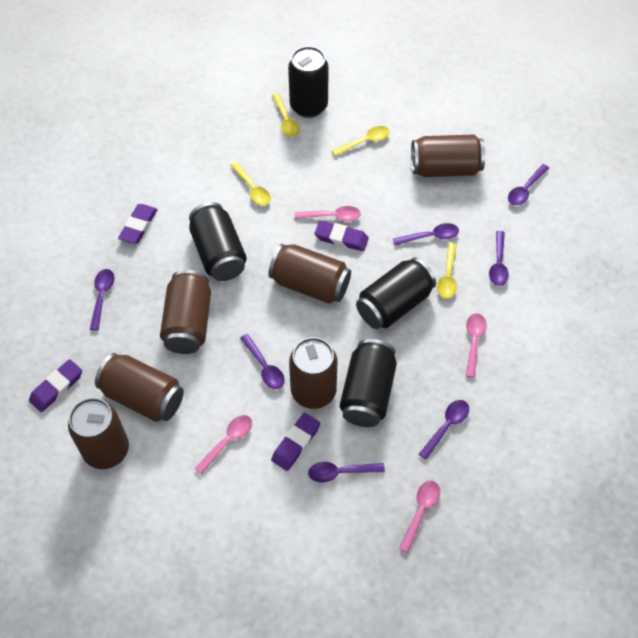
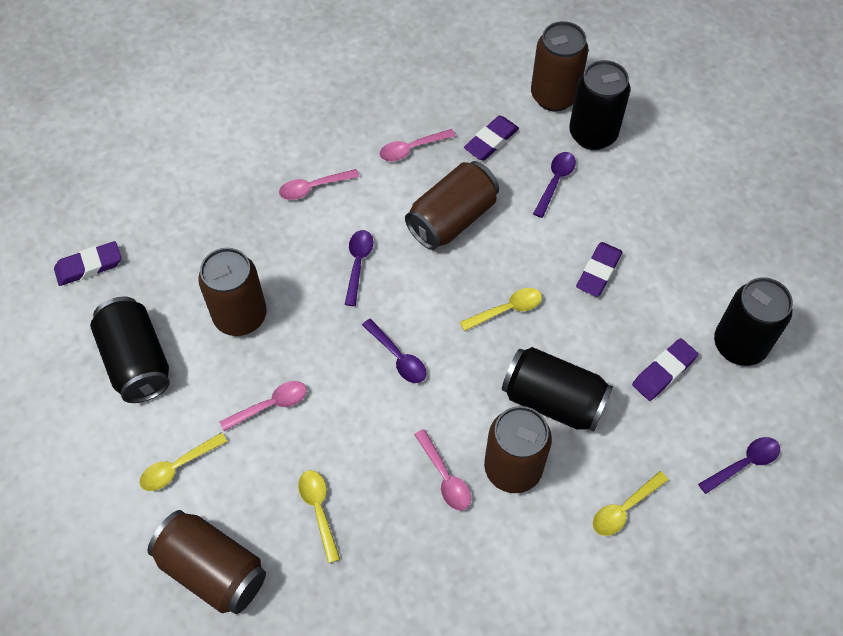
brown can: 6 -> 5
purple spoon: 7 -> 4

